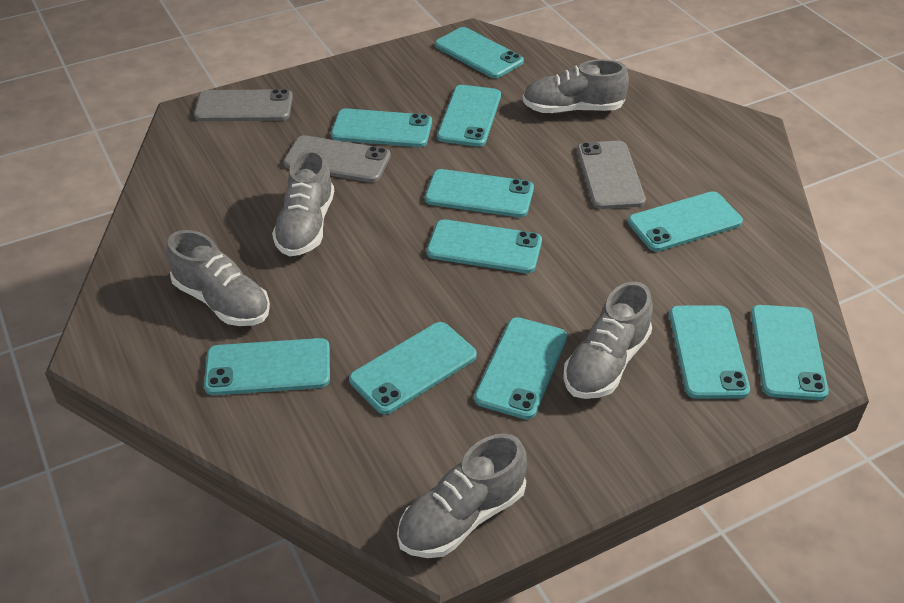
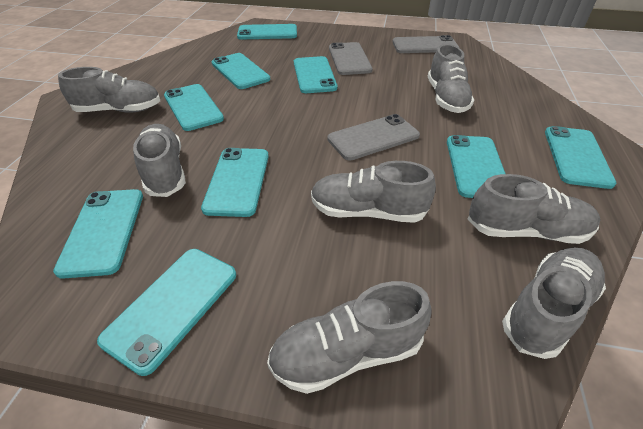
grey shoe: 5 -> 7
turquoise phone: 11 -> 9

